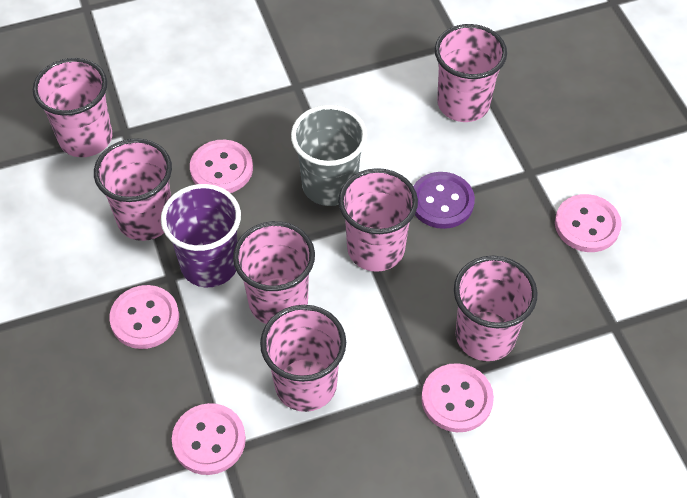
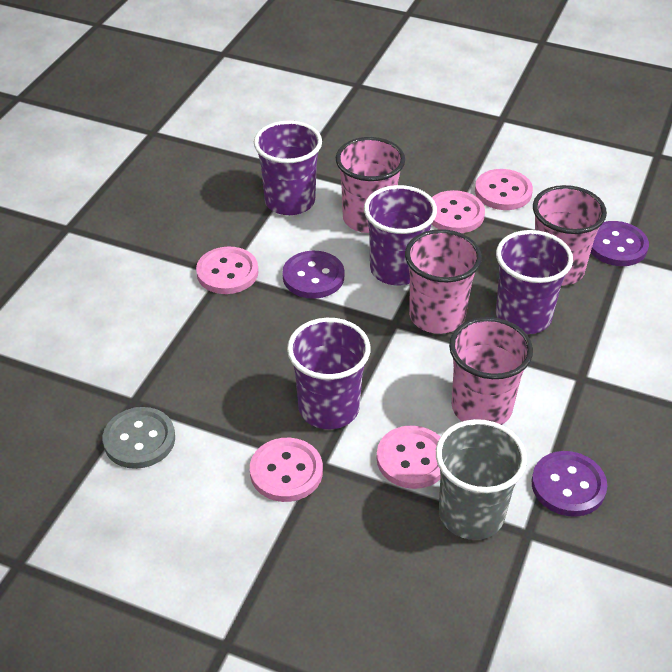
grey button: 0 -> 1
pink cup: 7 -> 4
purple button: 1 -> 3
purple cup: 1 -> 4

